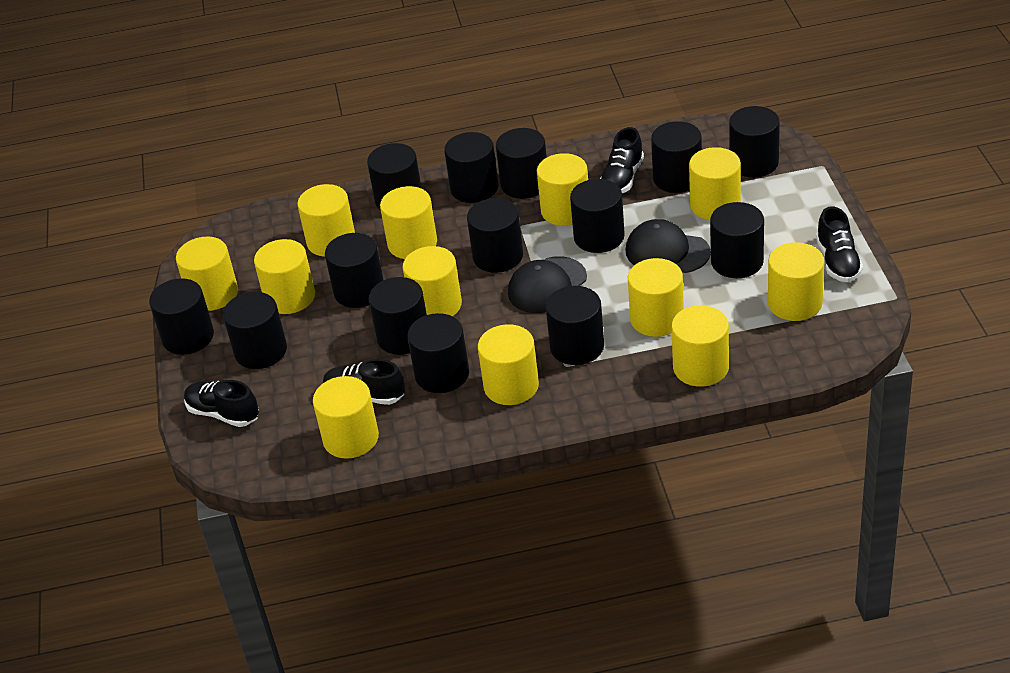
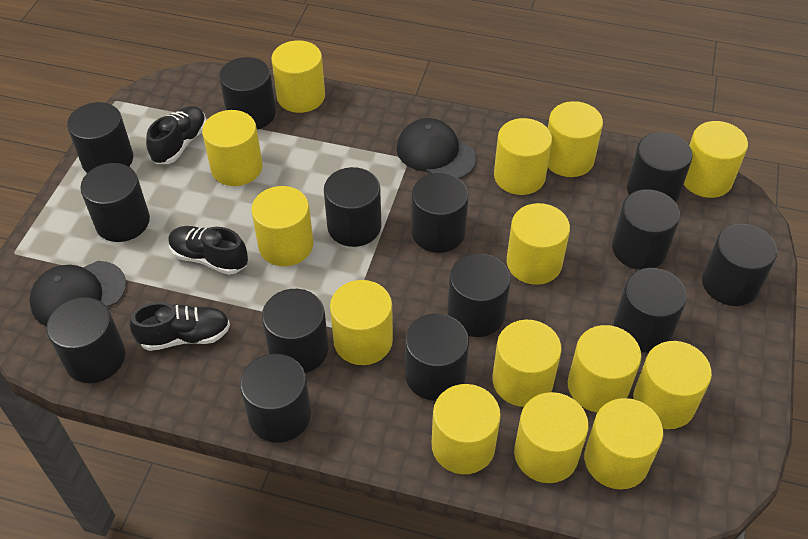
black shoe: 4 -> 3
yellow cylinder: 12 -> 14

